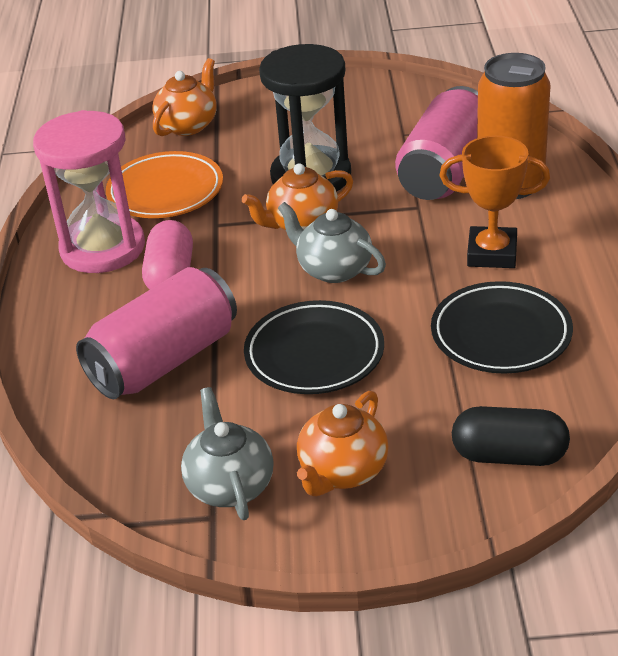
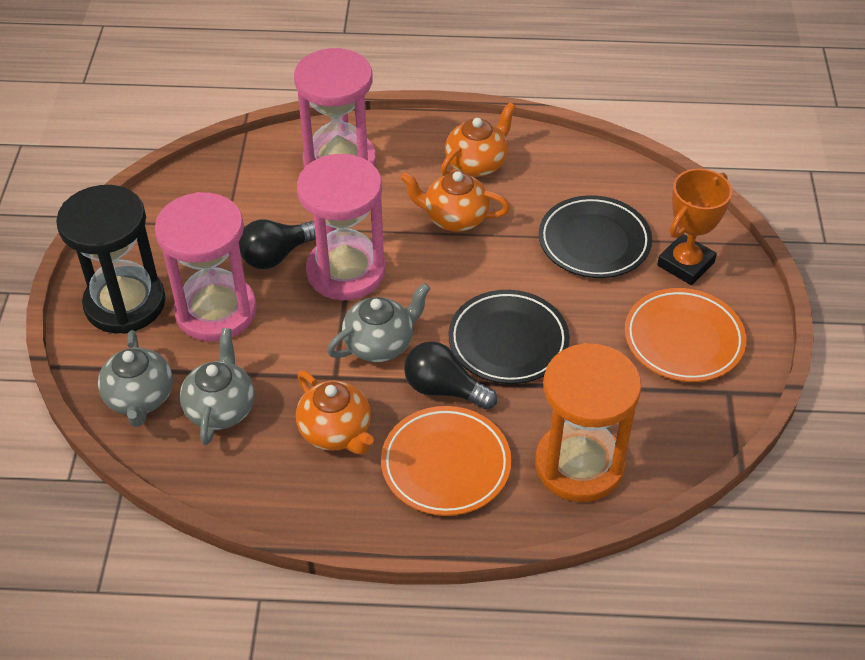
black capsule: 1 -> 0
black light bulb: 0 -> 2
grey teapot: 2 -> 3
orange can: 1 -> 0
orange hourglass: 0 -> 1
orange plate: 1 -> 2
pink can: 2 -> 0
pink capsule: 1 -> 0
pink hourglass: 1 -> 3

